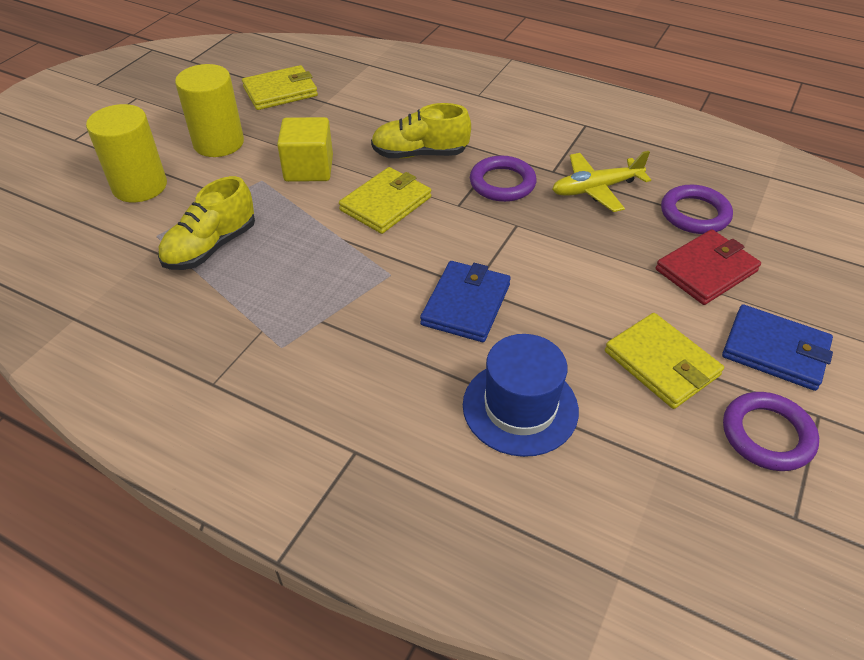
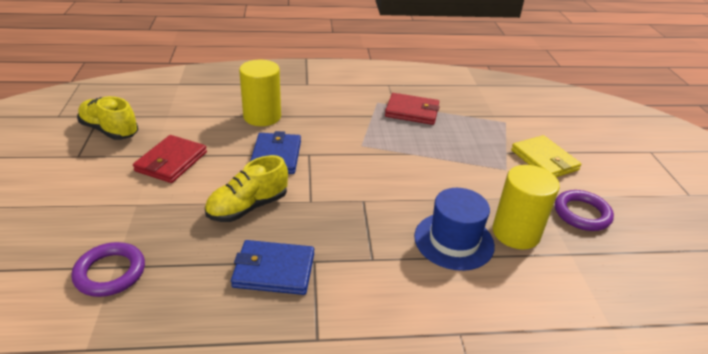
purple ring: 3 -> 2
red wallet: 1 -> 2
yellow cube: 1 -> 0
yellow plane: 1 -> 0
yellow wallet: 3 -> 1

